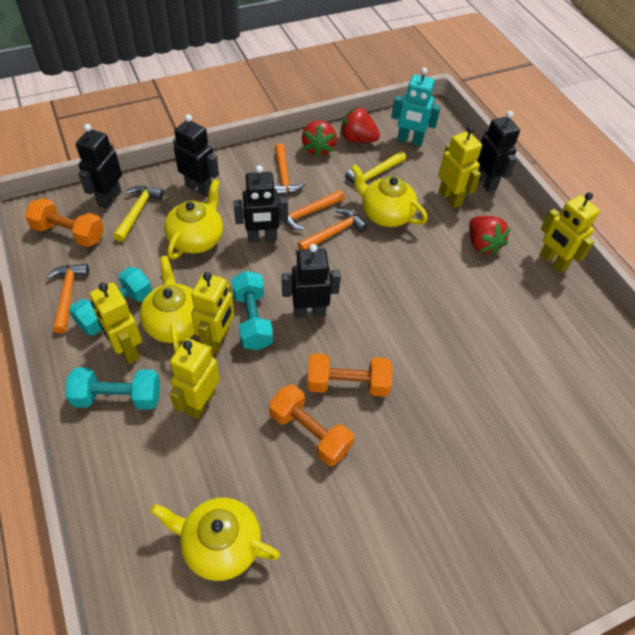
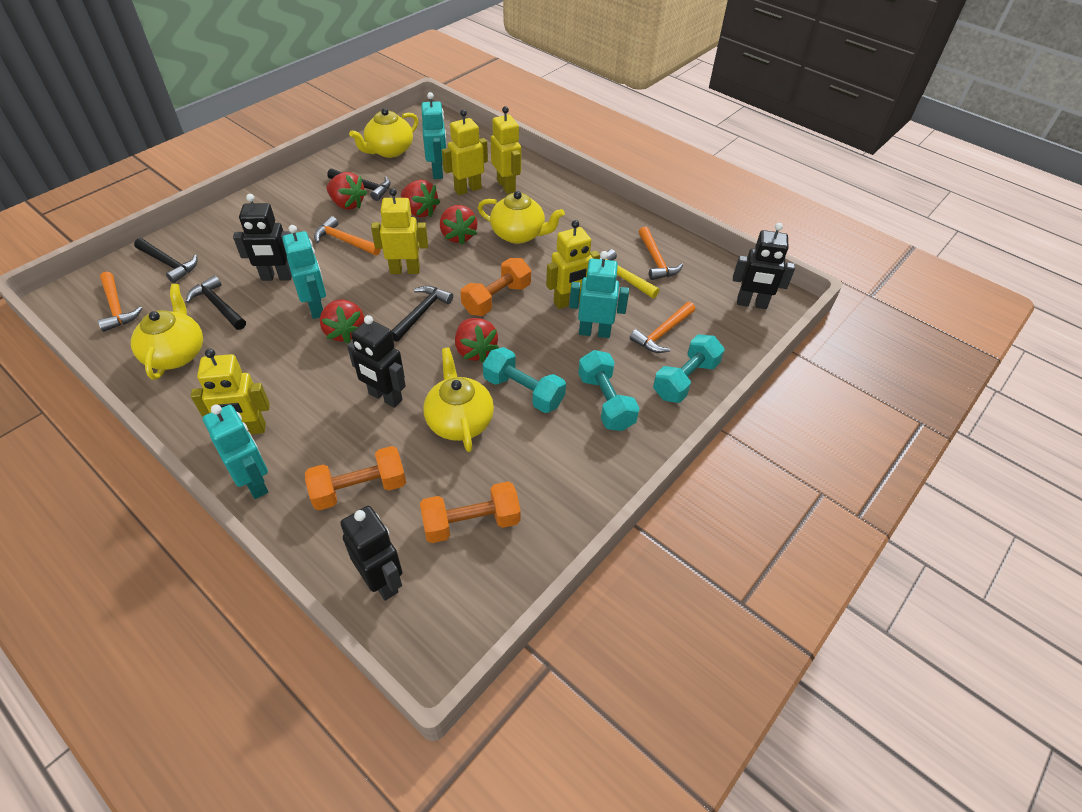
black hammer: 0 -> 4
black robot: 5 -> 4
red strawberry: 3 -> 5
turquoise robot: 1 -> 4
yellow hammer: 2 -> 1

